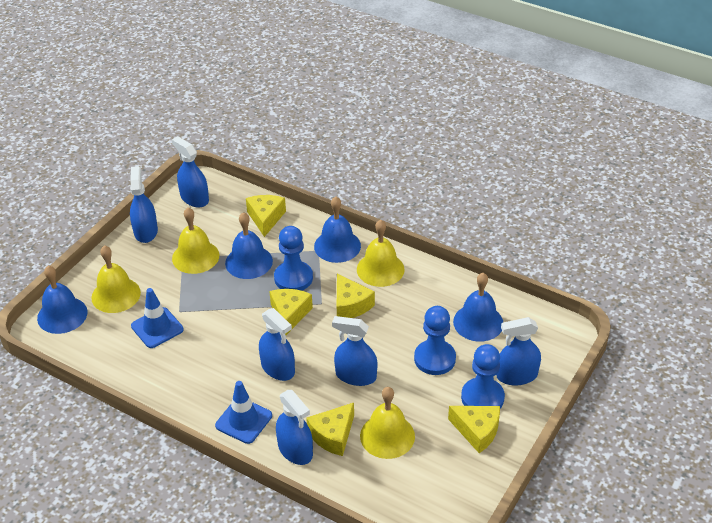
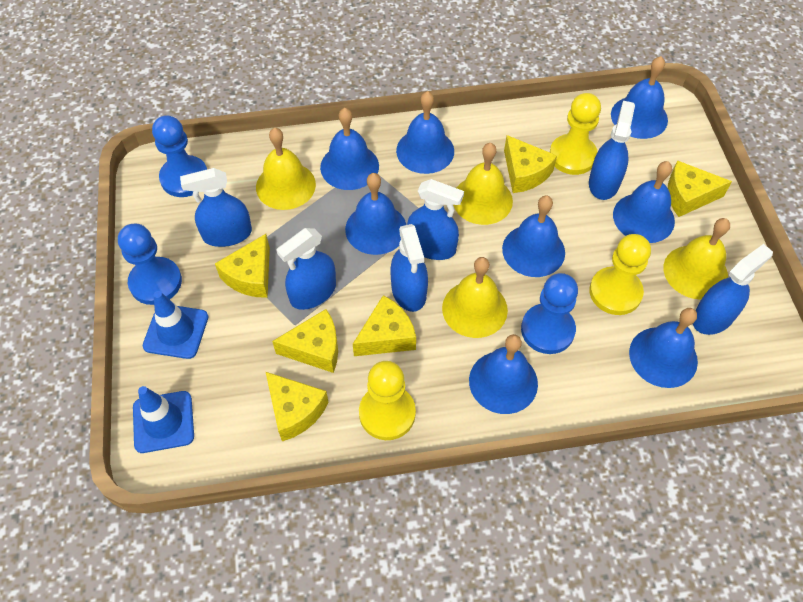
blue bell: 4 -> 8
yellow cheese: 5 -> 6
yellow pawn: 0 -> 3

